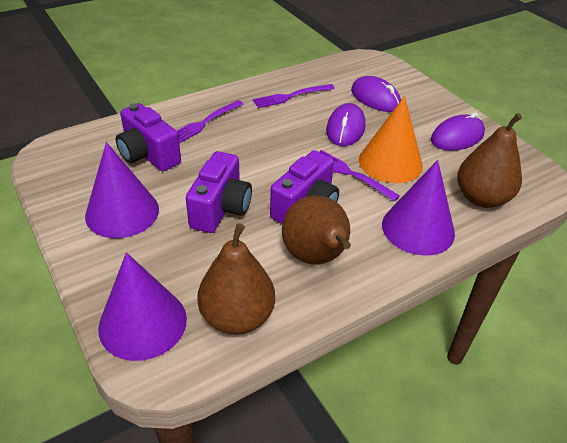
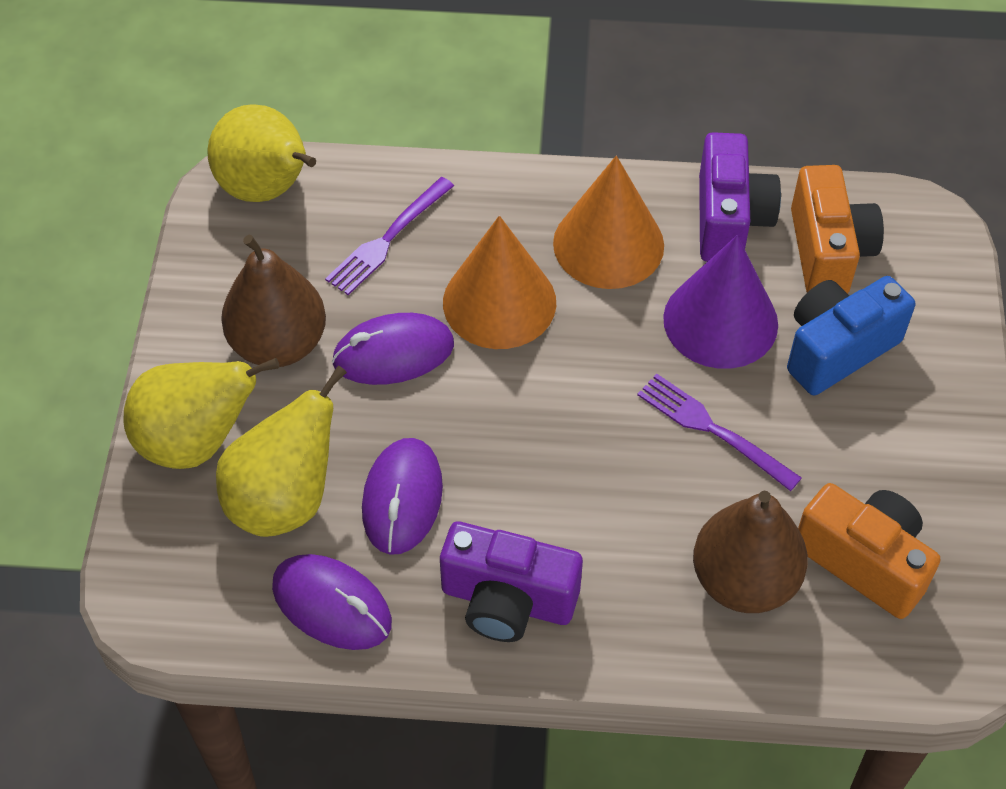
blue camera: 0 -> 1
brown pear: 3 -> 2
orange camera: 0 -> 2
orange cone: 1 -> 2
purple camera: 3 -> 2
purple cone: 3 -> 1
purple fork: 3 -> 2
yellow pear: 0 -> 3

